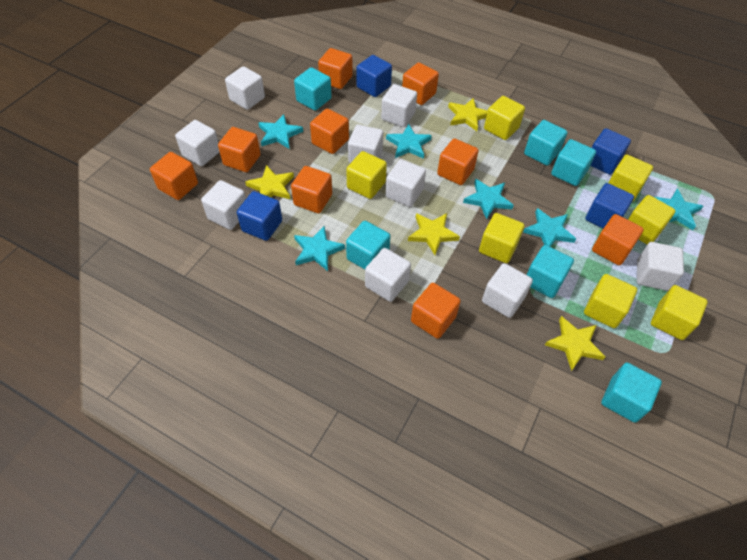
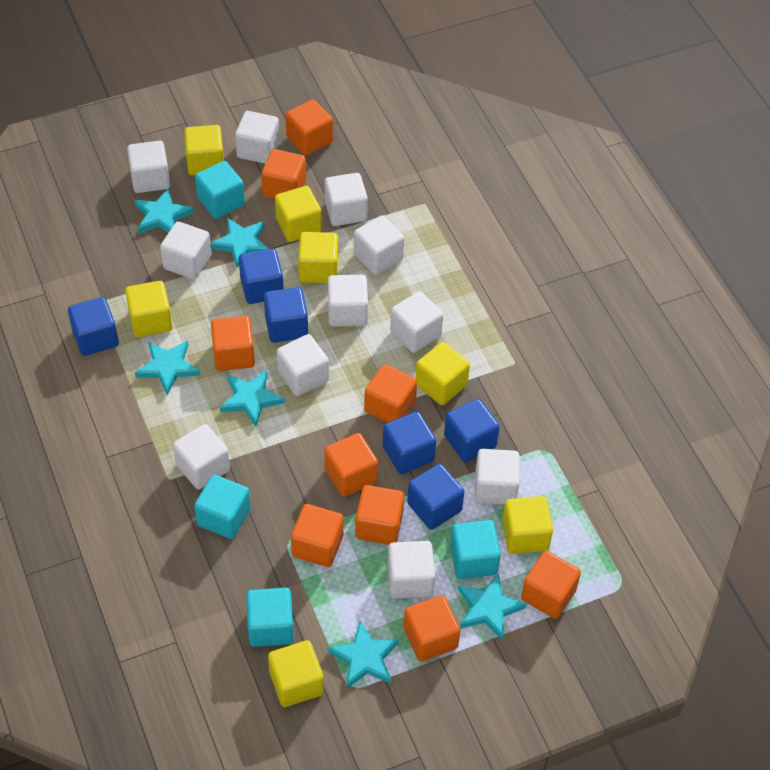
blue cube: 4 -> 6
turquoise cube: 6 -> 4
white cube: 9 -> 11
yellow star: 4 -> 0

